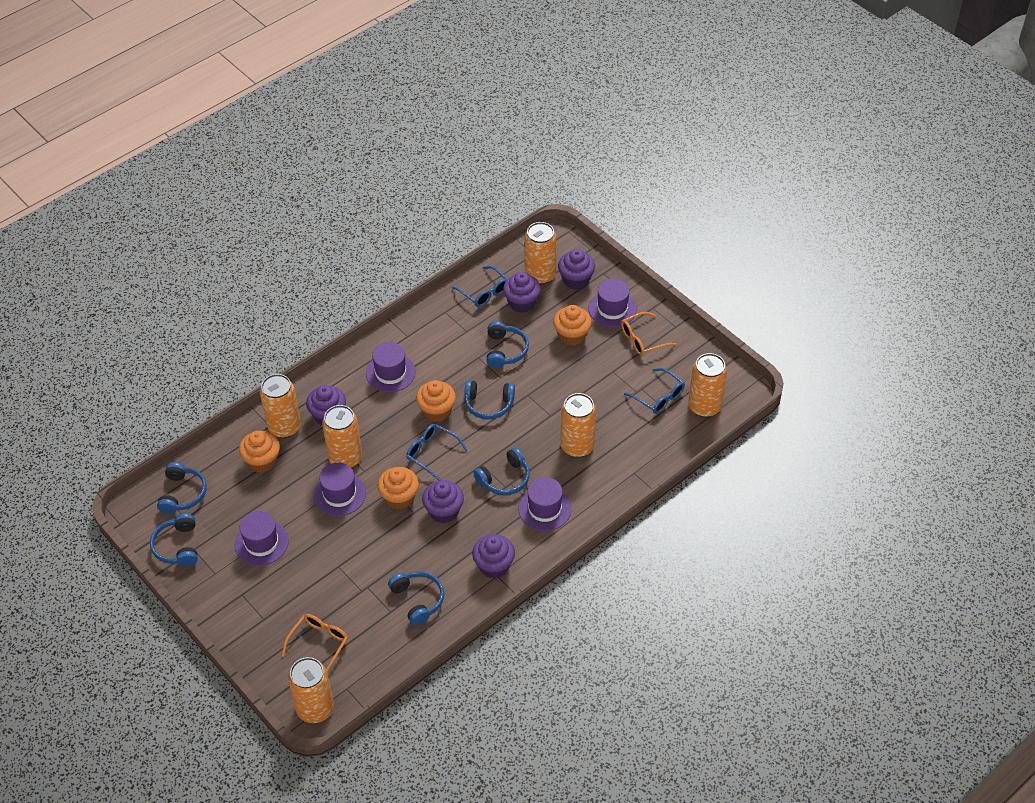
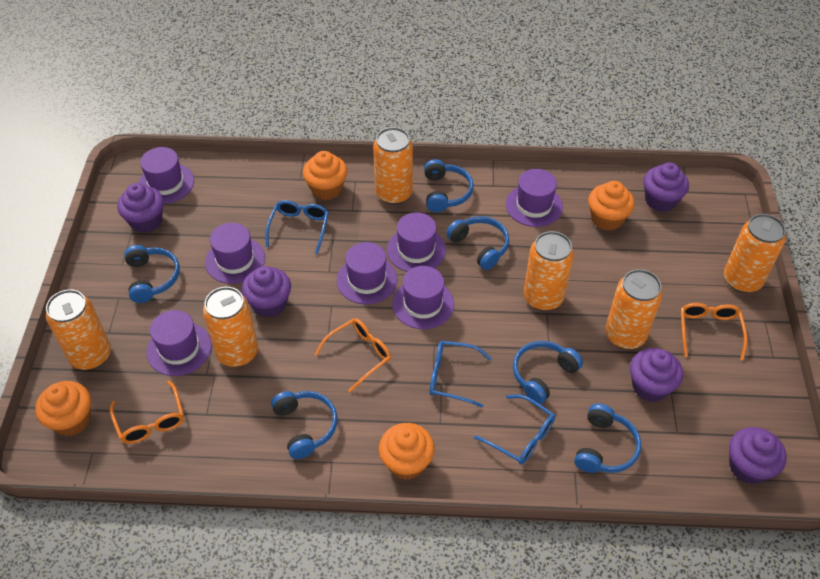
orange glasses: 2 -> 3
purple hat: 5 -> 7

